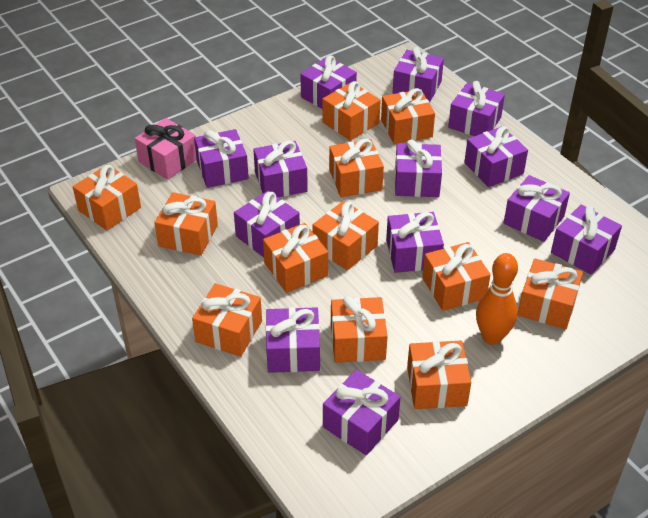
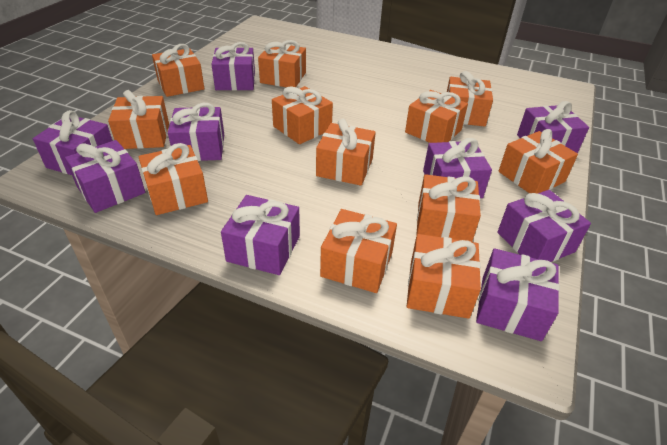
orange bowling pin: 1 -> 0
pink gift: 1 -> 0
purple gift: 13 -> 9

